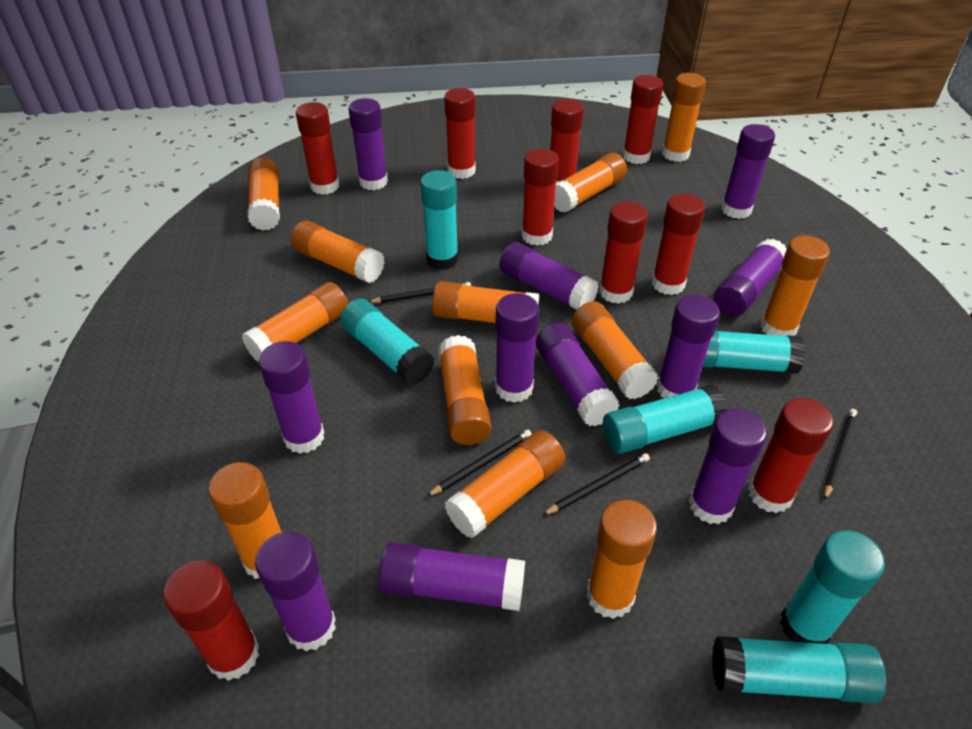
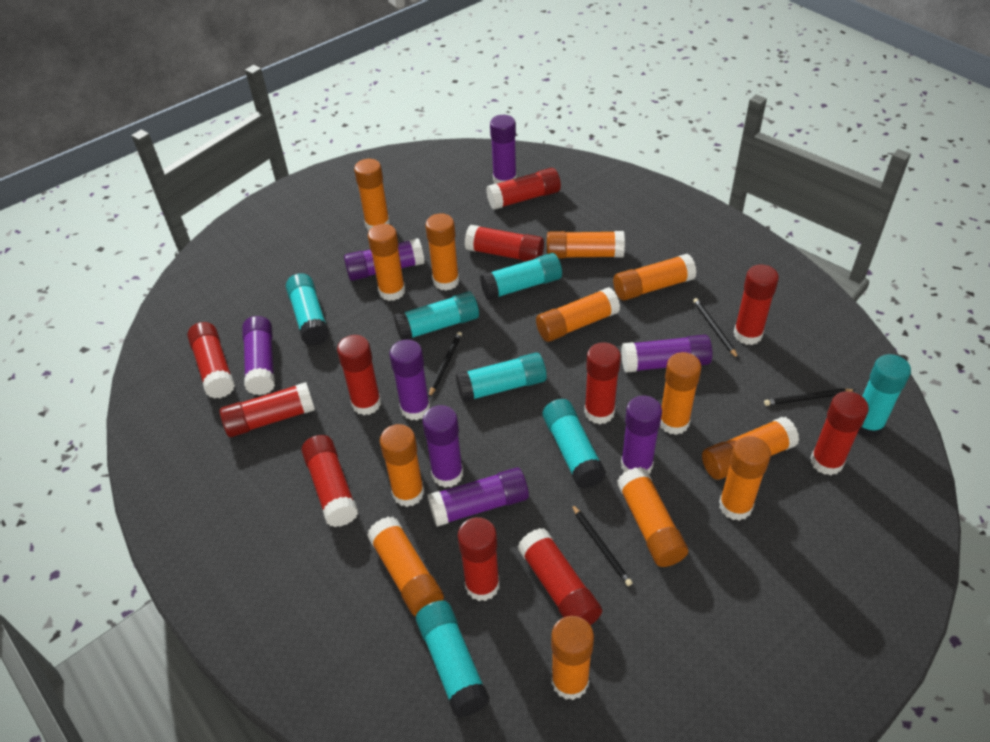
orange glue stick: 12 -> 13
purple glue stick: 11 -> 8
red glue stick: 9 -> 11
turquoise glue stick: 6 -> 7

